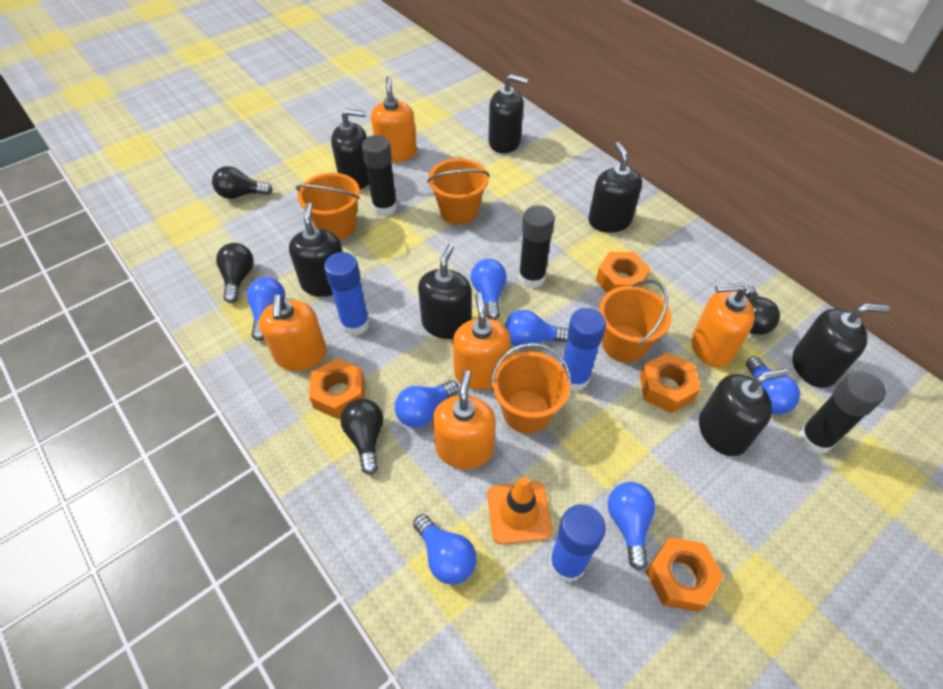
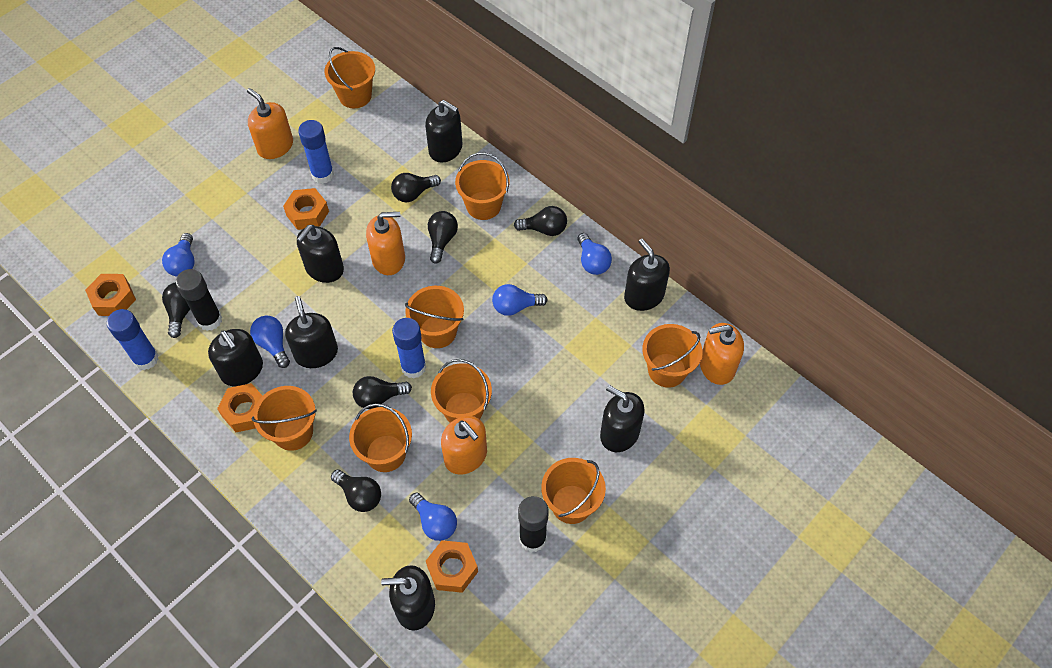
black glue stick: 3 -> 2
black light bulb: 4 -> 6
blue light bulb: 7 -> 5
orange bucket: 4 -> 8
orange soap dispenser: 5 -> 4
orange traffic cone: 1 -> 0

